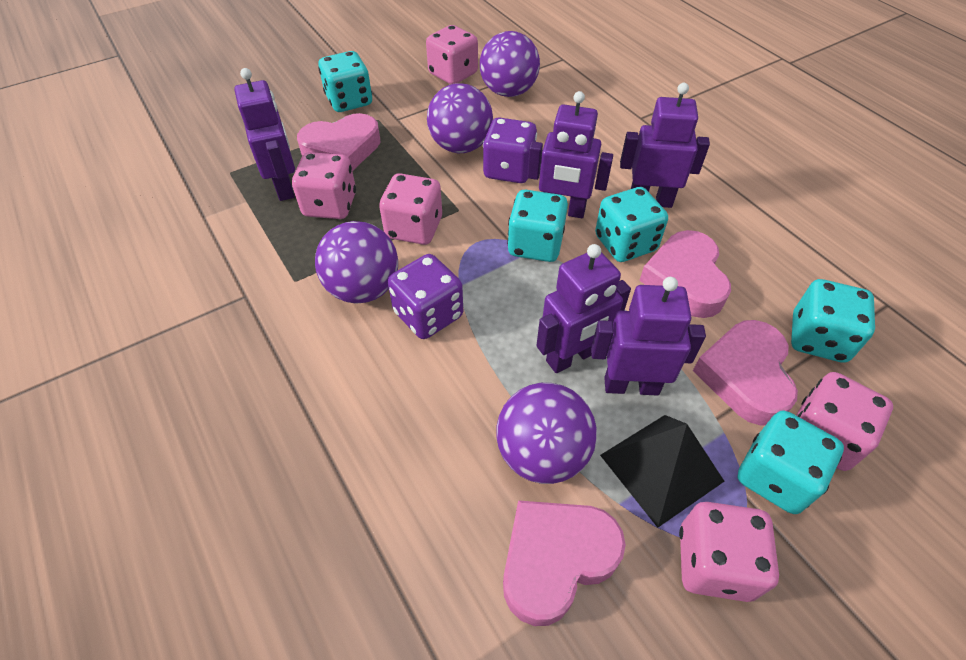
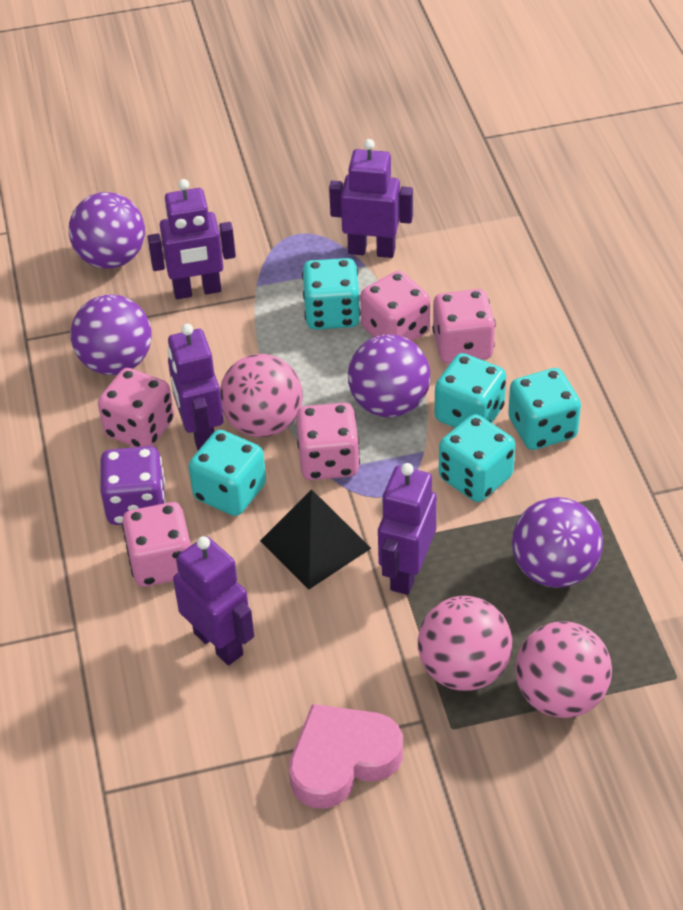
pink ball: 0 -> 3
pink heart: 4 -> 1
purple dice: 2 -> 1

